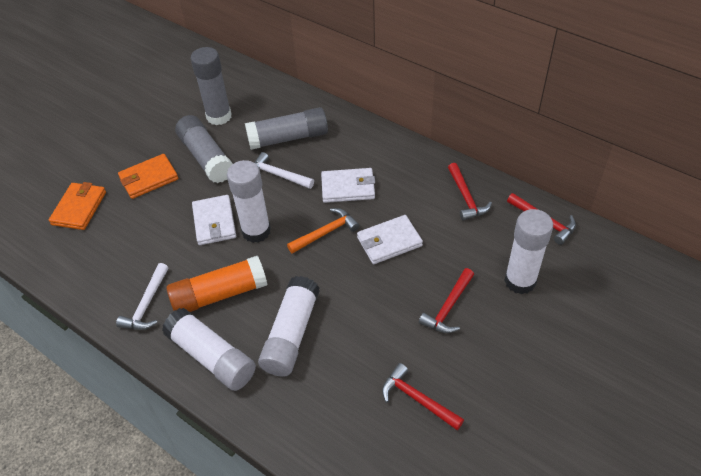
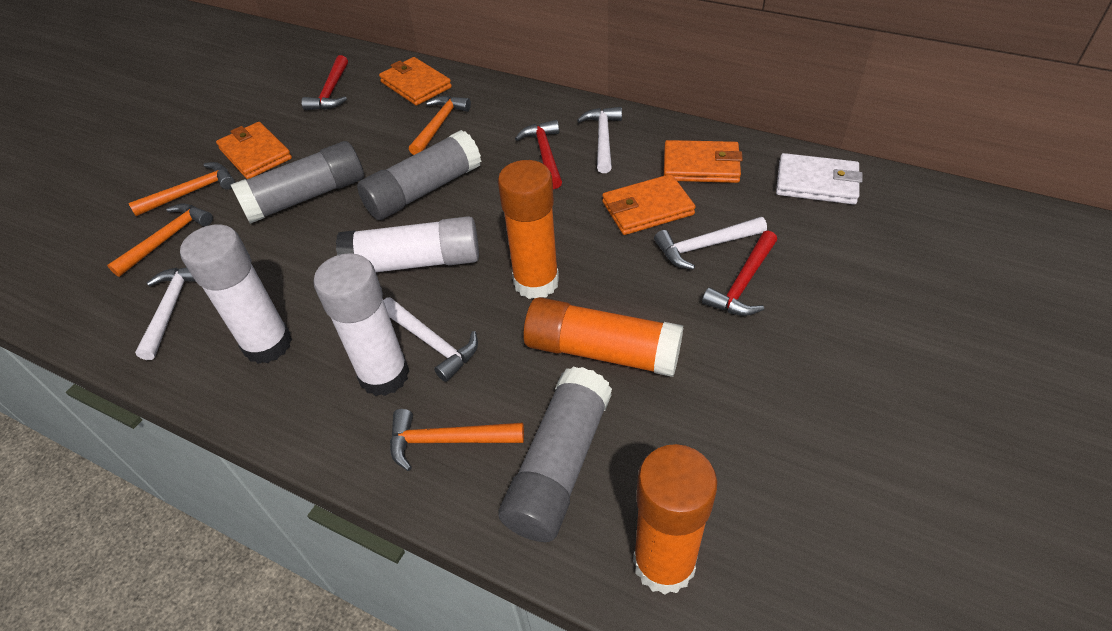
orange glue stick: 1 -> 3
orange hammer: 1 -> 4
orange wallet: 2 -> 4
red hammer: 4 -> 3
white glue stick: 4 -> 3
white hammer: 2 -> 4
white wallet: 3 -> 1

